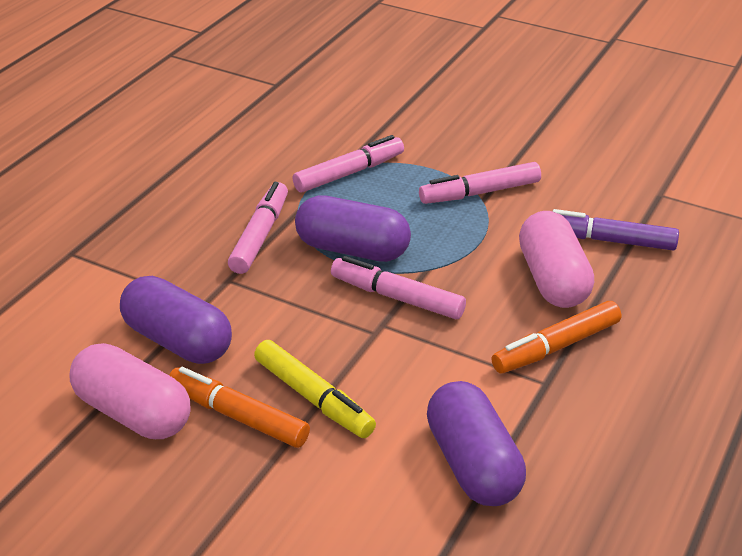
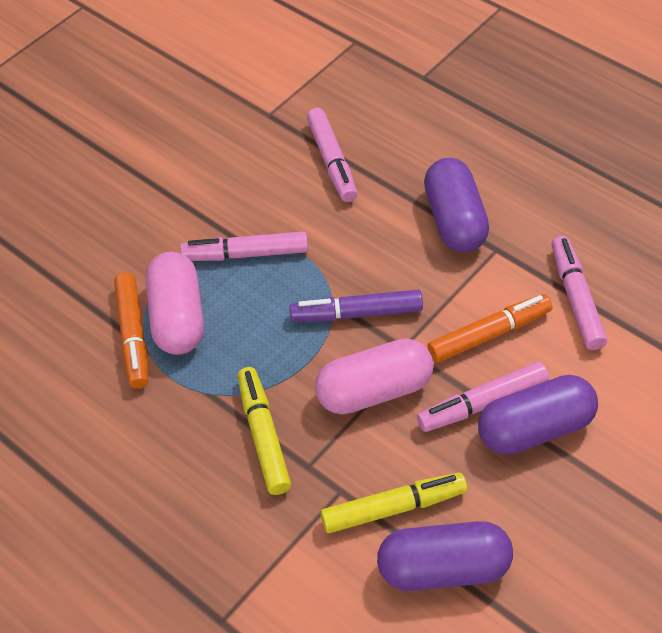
yellow marker: 1 -> 2

